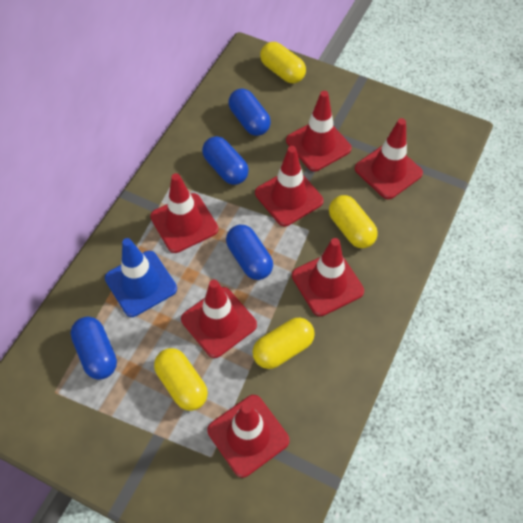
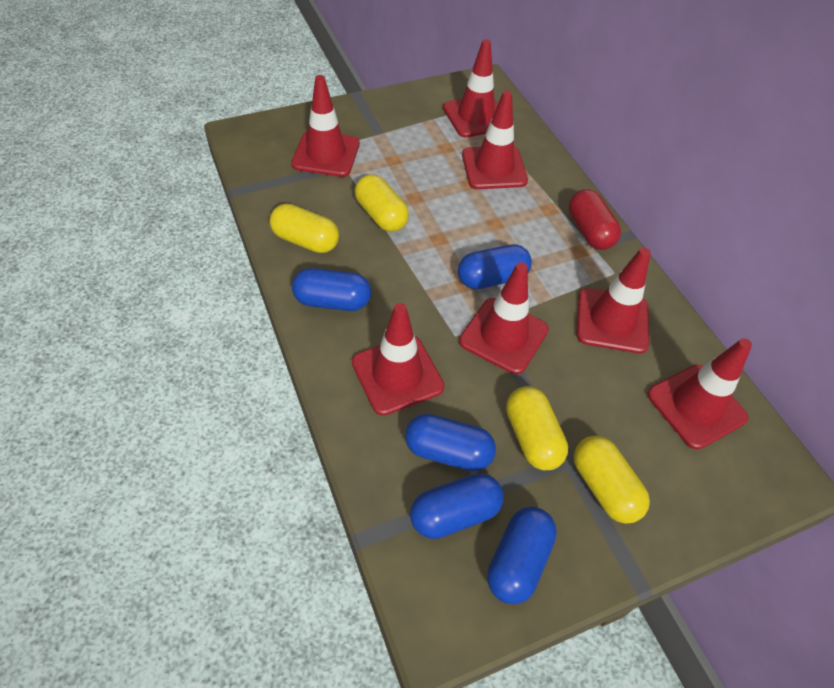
blue capsule: 4 -> 5
blue traffic cone: 1 -> 0
red capsule: 0 -> 1

